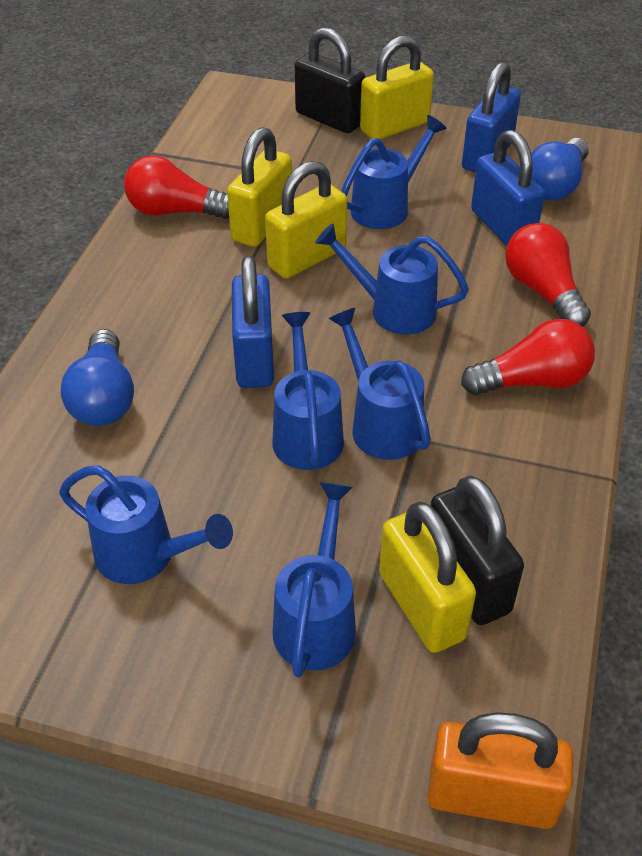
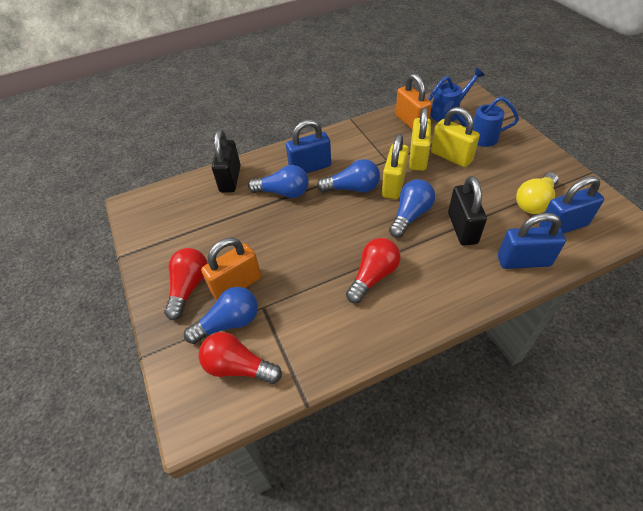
blue light bulb: 2 -> 4
blue watering can: 6 -> 2
orange padlock: 1 -> 2
yellow light bulb: 0 -> 1
yellow padlock: 4 -> 3

